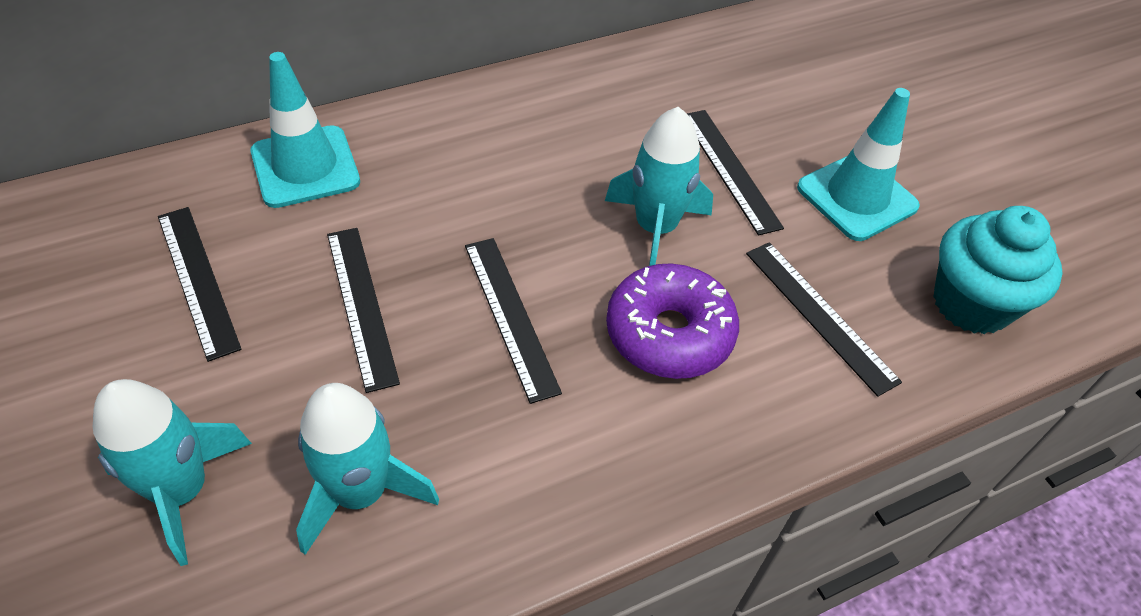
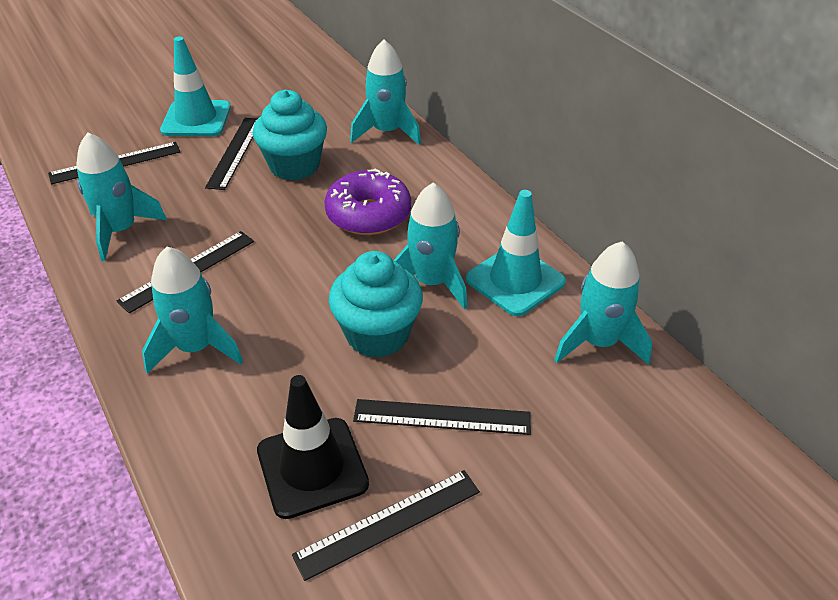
black traffic cone: 0 -> 1
turquoise cupcake: 1 -> 2
turquoise rocket: 3 -> 5

